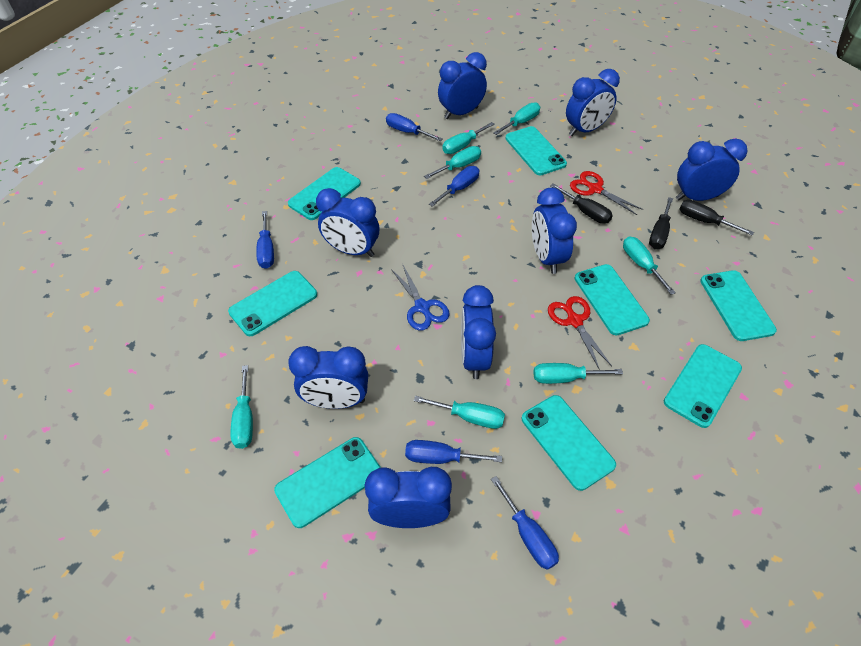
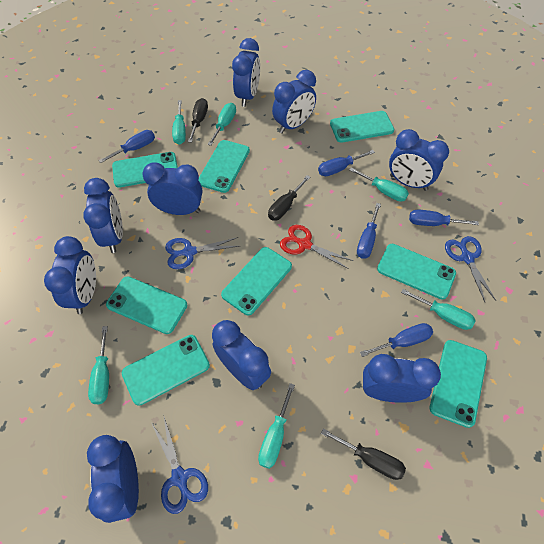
blue clock: 8 -> 9
blue scissors: 1 -> 3
red scissors: 2 -> 1
turquoise screwdriver: 7 -> 6

